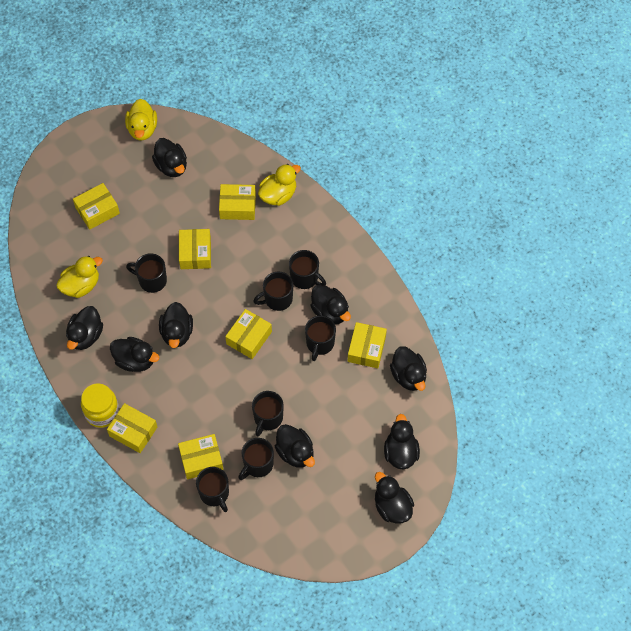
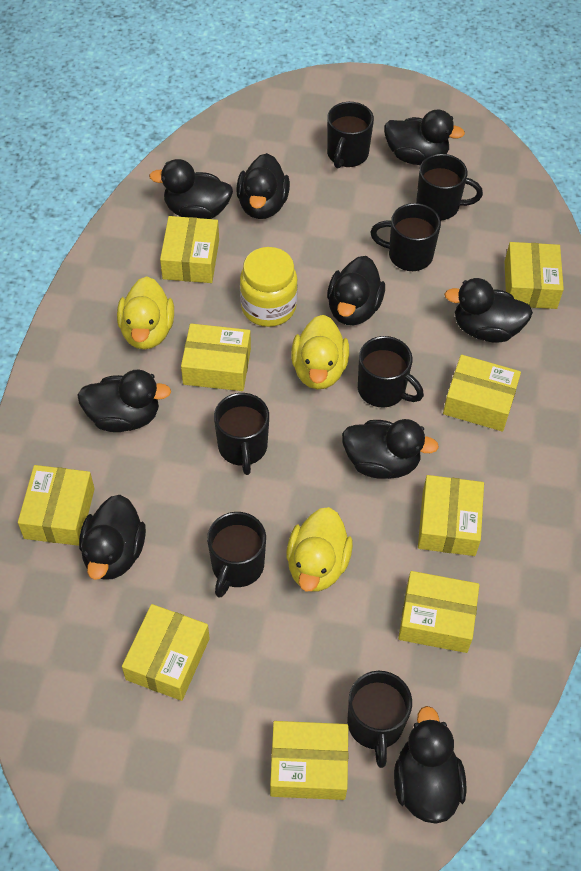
yellow box: 7 -> 9

